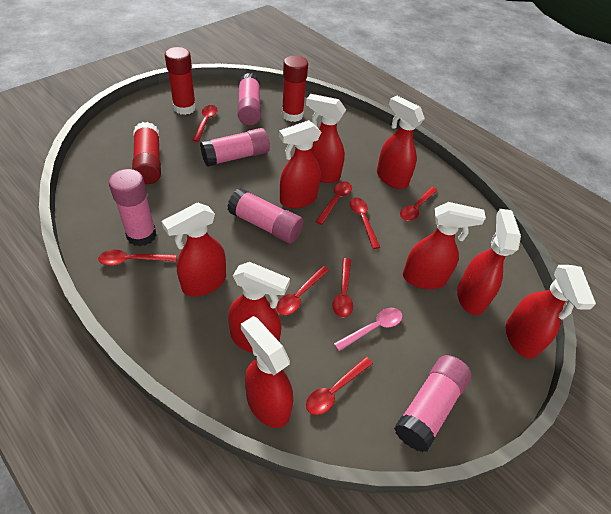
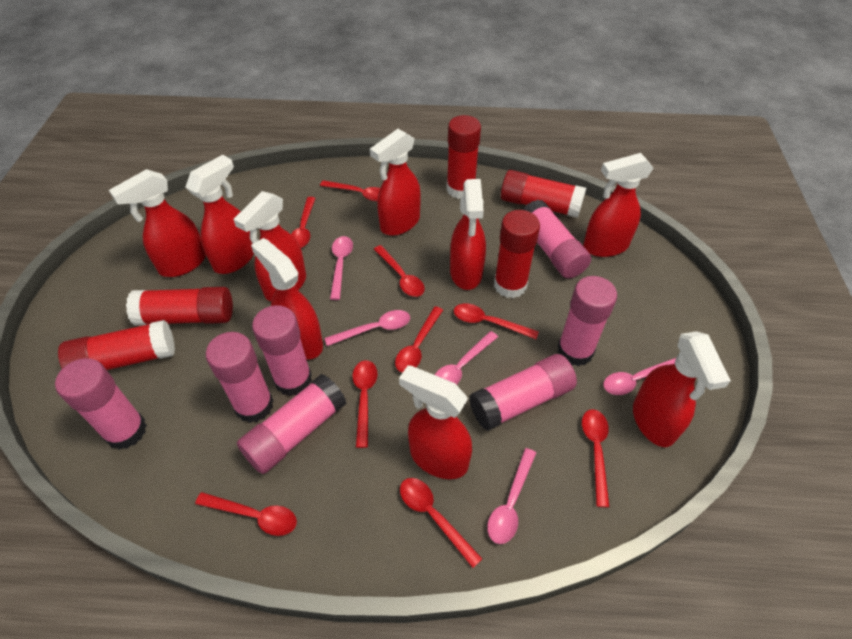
pink glue stick: 5 -> 7
pink spoon: 1 -> 5
red glue stick: 3 -> 5
red spoon: 8 -> 9

